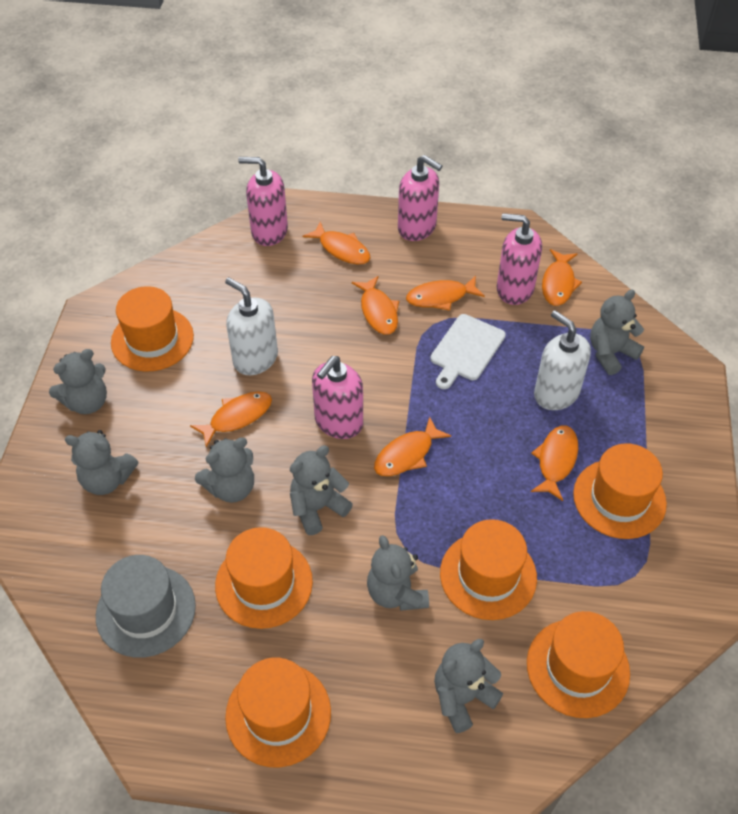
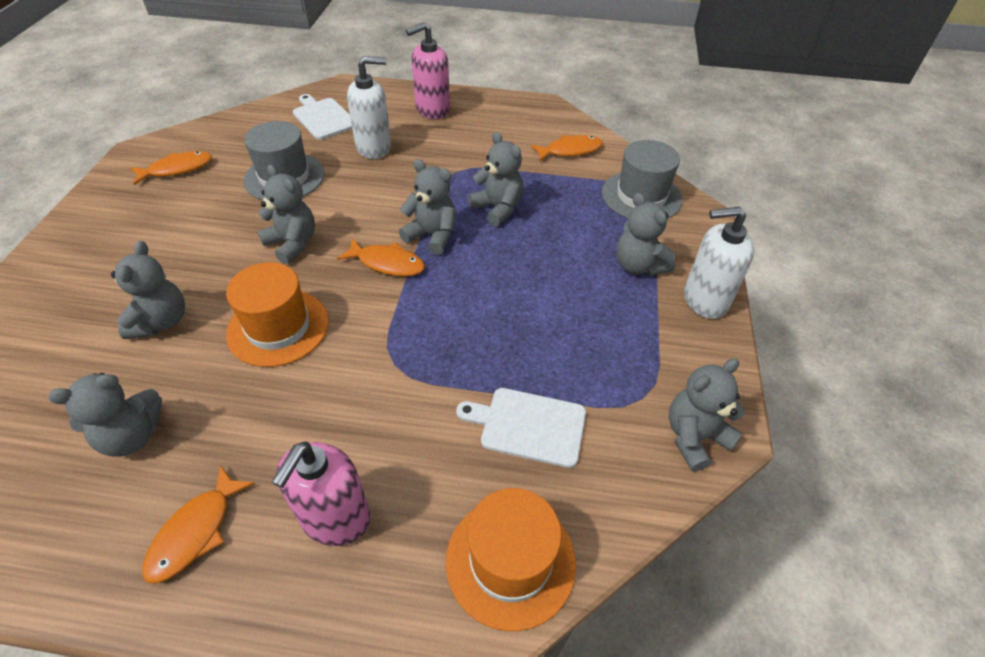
grey hat: 1 -> 2
orange fish: 7 -> 4
orange hat: 6 -> 2
pink soap dispenser: 4 -> 2
white cutting board: 1 -> 2

